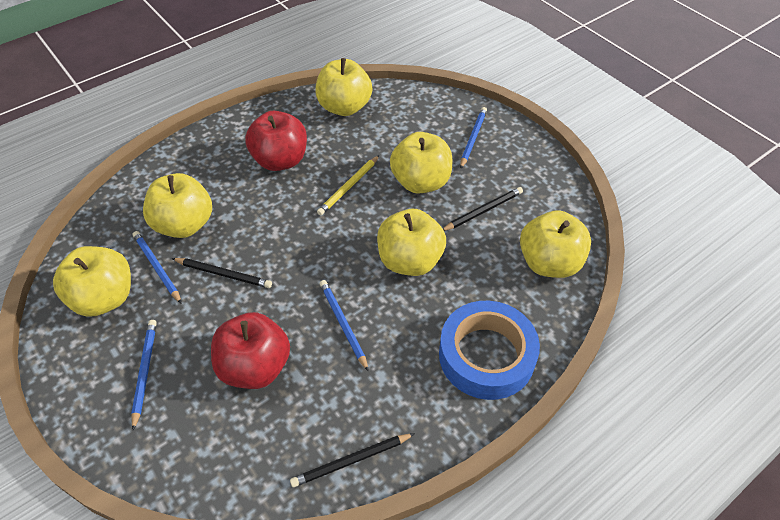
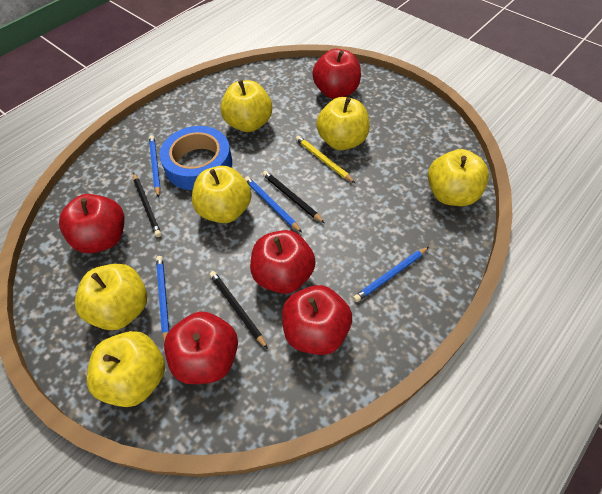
red apple: 2 -> 5

